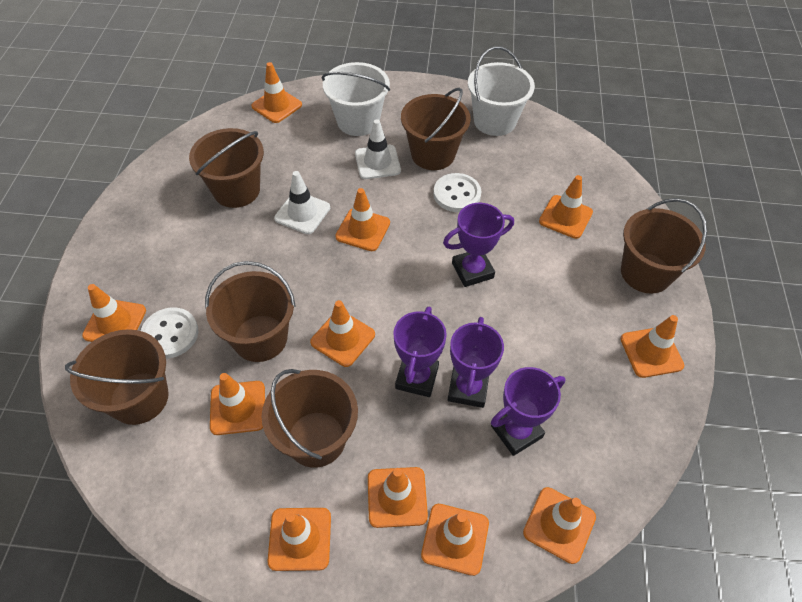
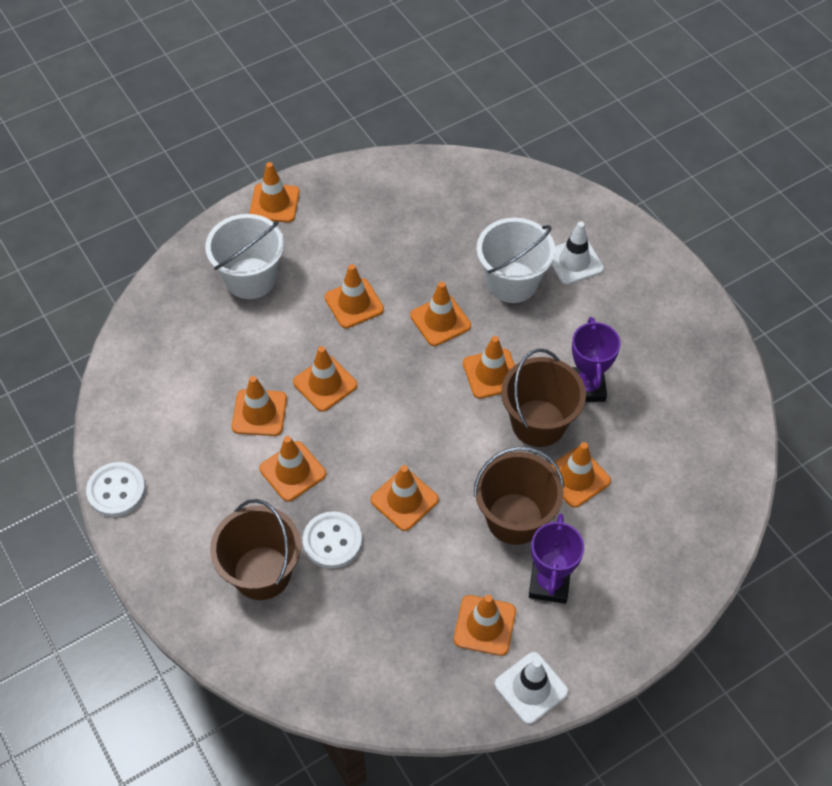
brown bucket: 6 -> 3
orange traffic cone: 11 -> 10
purple trophy: 4 -> 2

